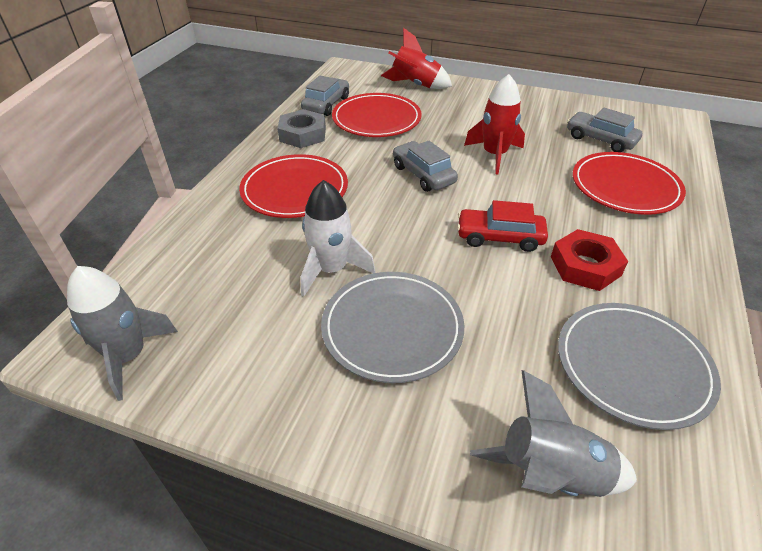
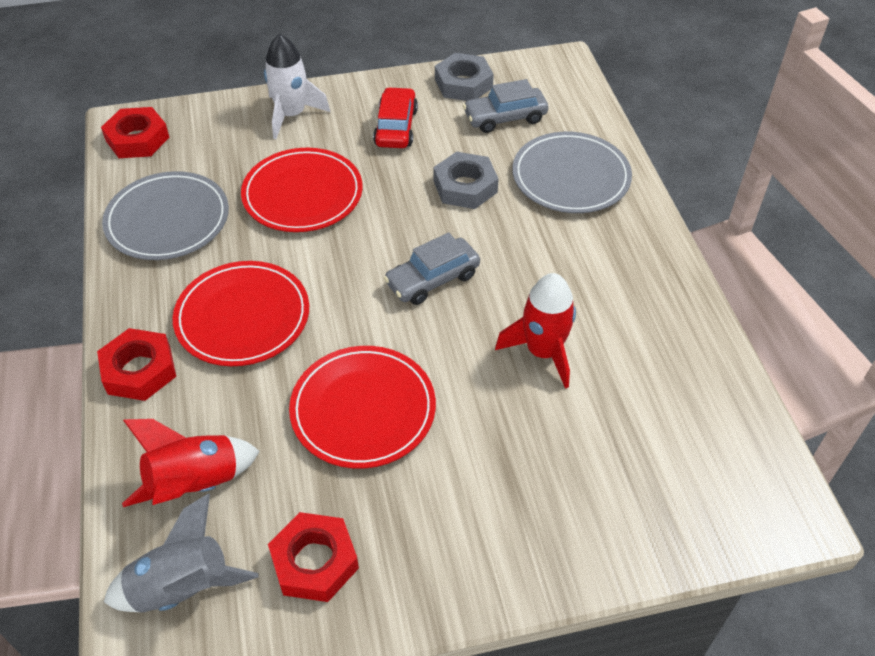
grey car: 3 -> 2
grey nut: 1 -> 2
grey rocket: 2 -> 1
red nut: 1 -> 3

